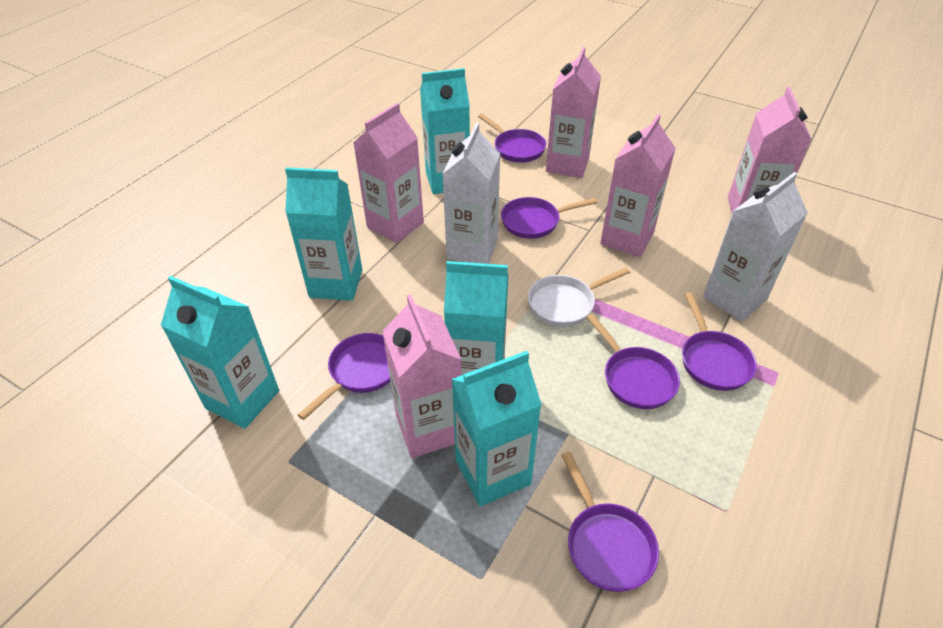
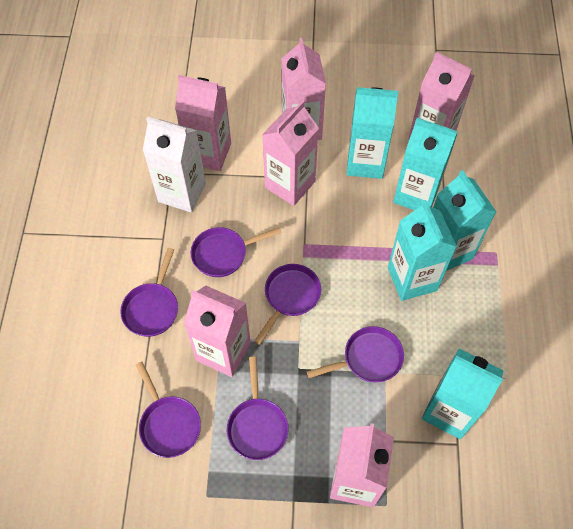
pink carton: 5 -> 6
white carton: 2 -> 1
white pan: 1 -> 0

